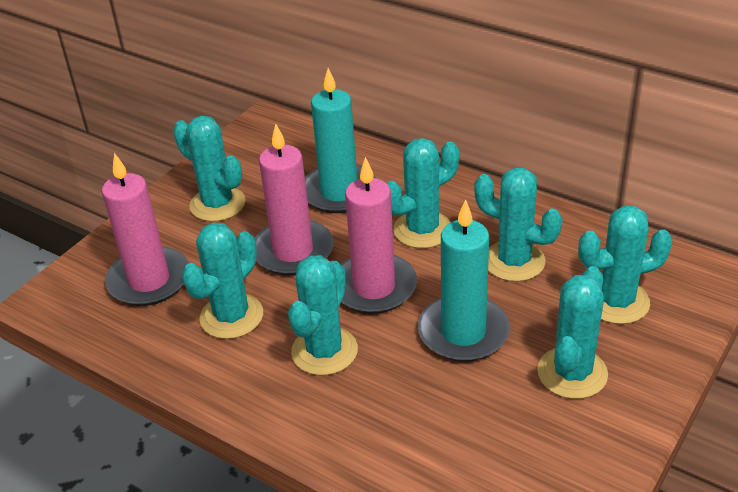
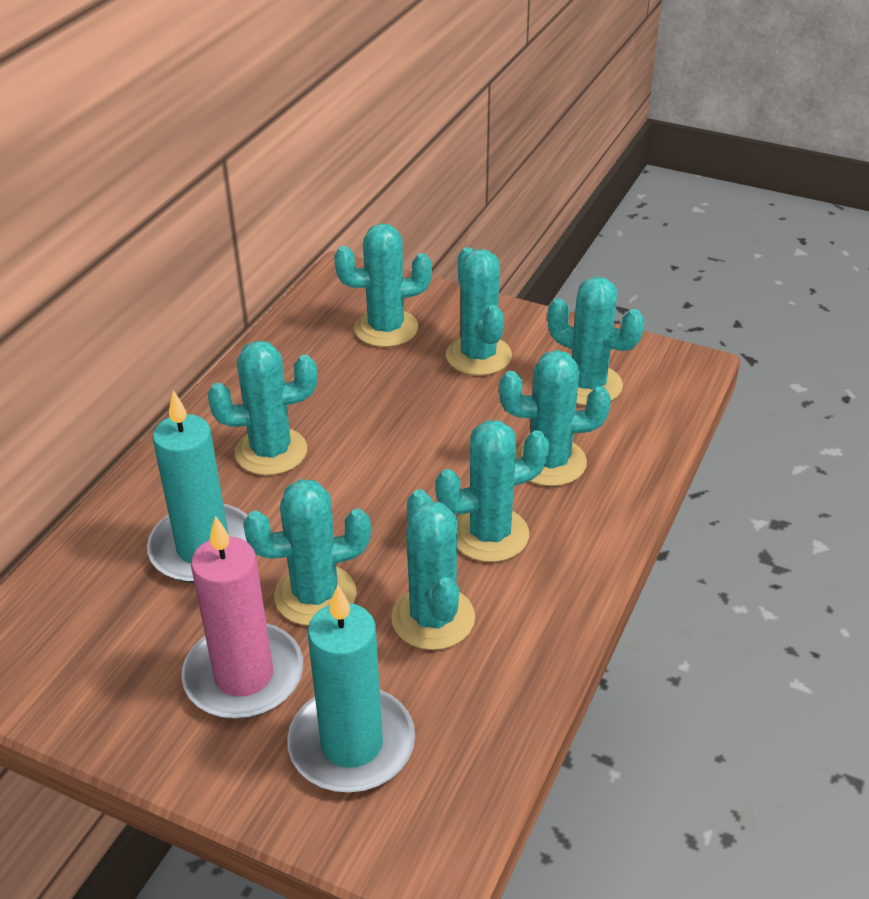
pink candle: 3 -> 1
turquoise cactus: 7 -> 8

